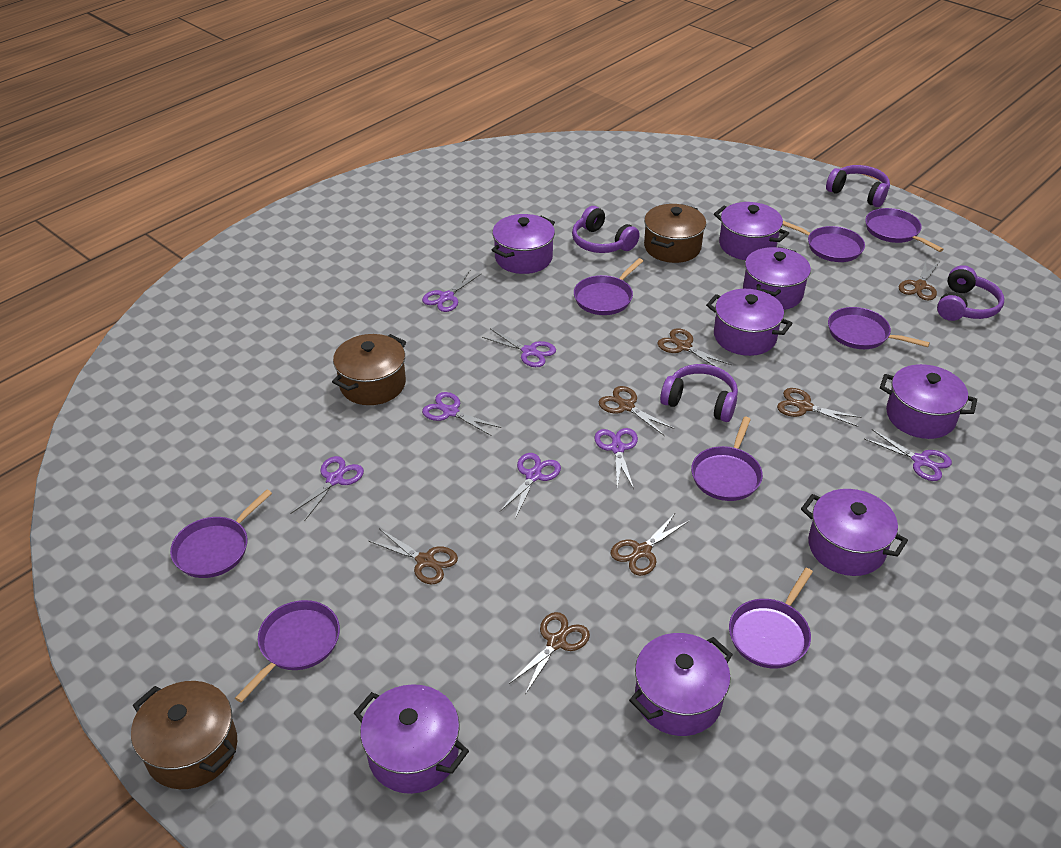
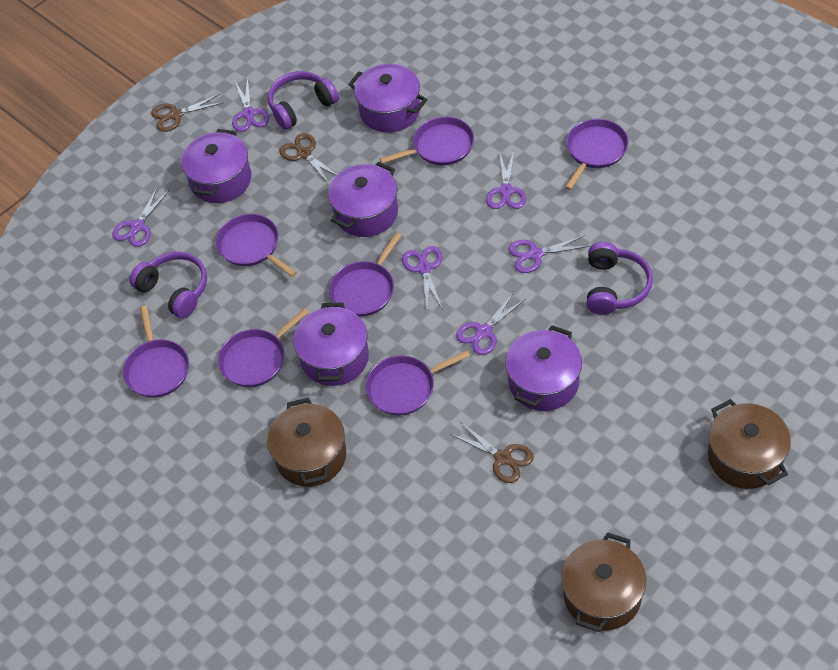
brown scissors: 7 -> 3
purple headphones: 4 -> 3
purple pan: 8 -> 7
purple pot: 8 -> 5
purple scissors: 7 -> 6

